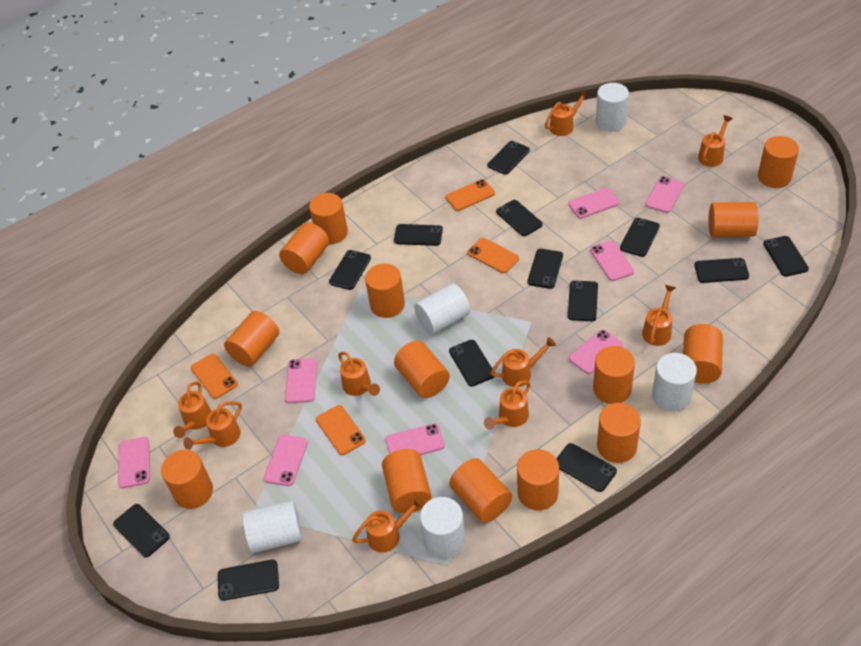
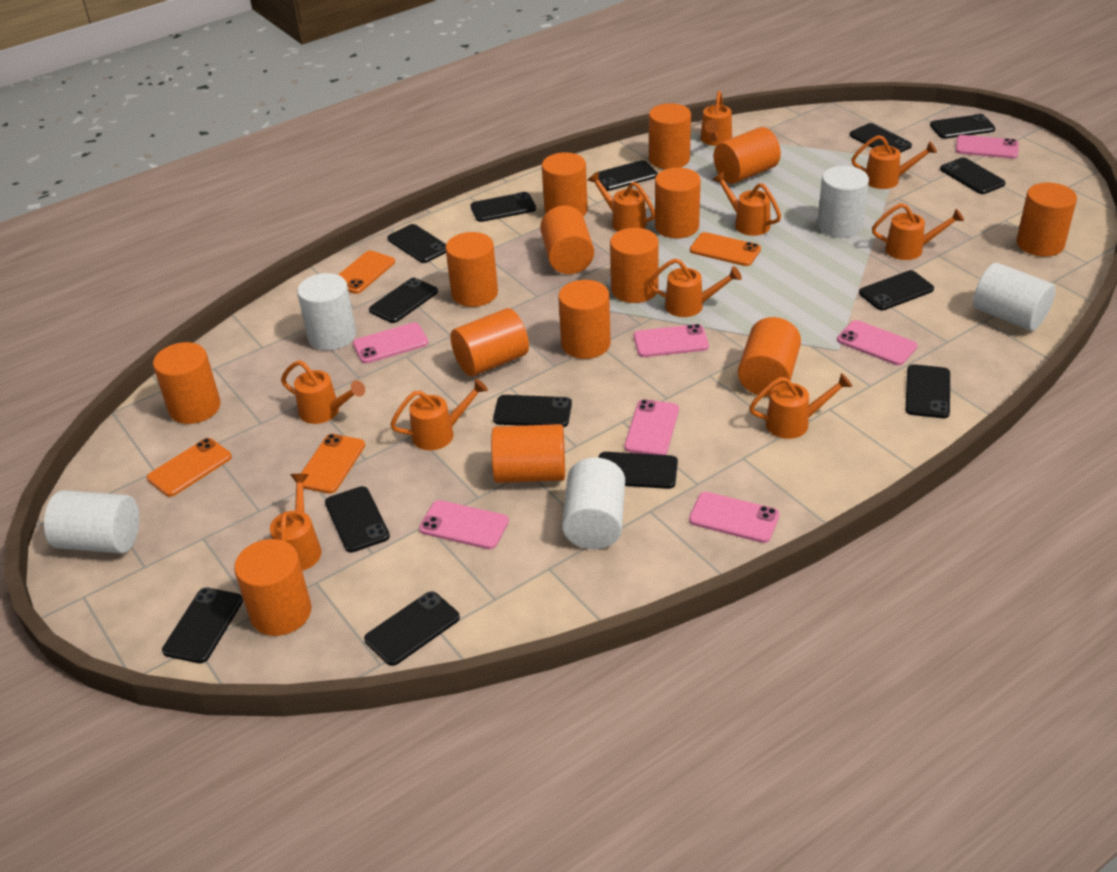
black phone: 13 -> 14
orange watering can: 9 -> 10
pink phone: 8 -> 7

